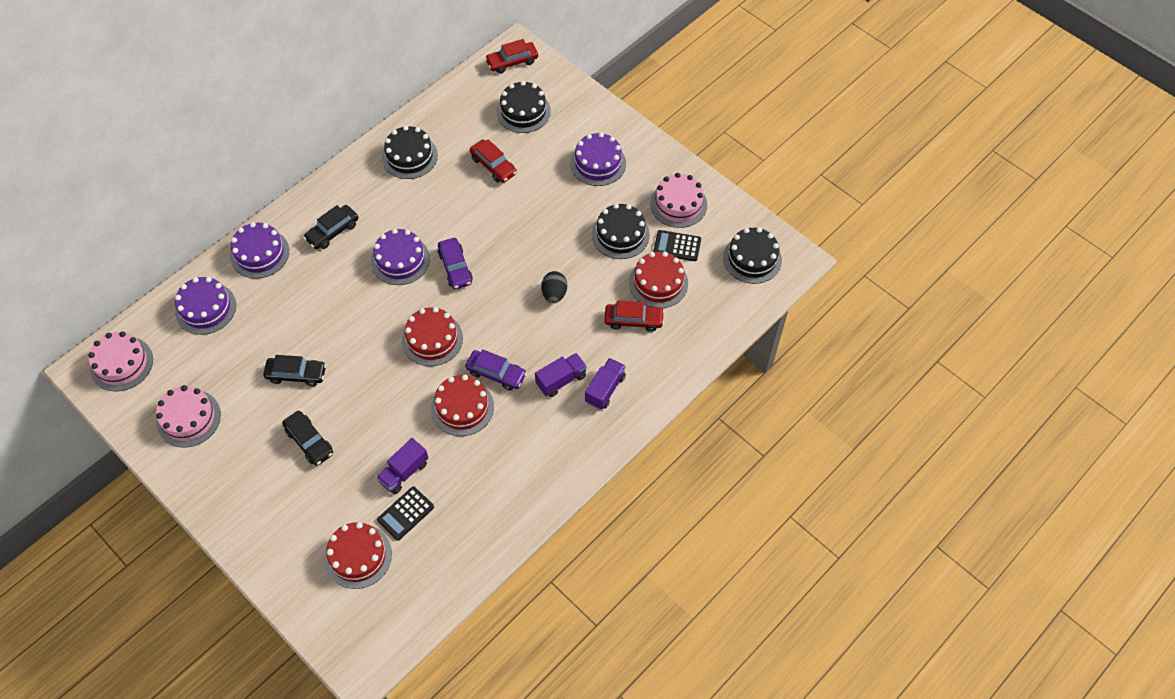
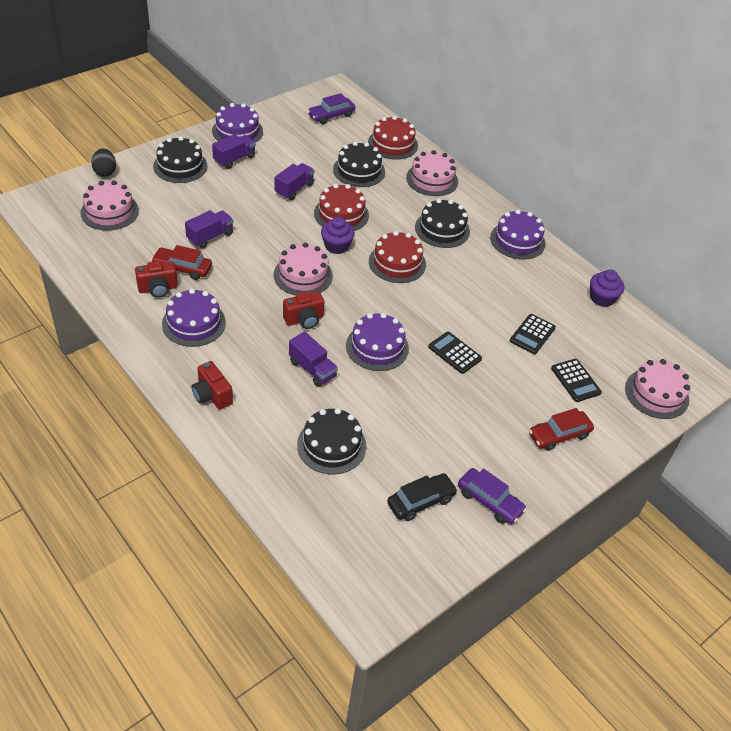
black calculator: 2 -> 3
black car: 3 -> 1
pink cake: 3 -> 4
purple cupcake: 0 -> 2
purple truck: 3 -> 4
red cake: 4 -> 3
red camera: 0 -> 3
red car: 3 -> 2

